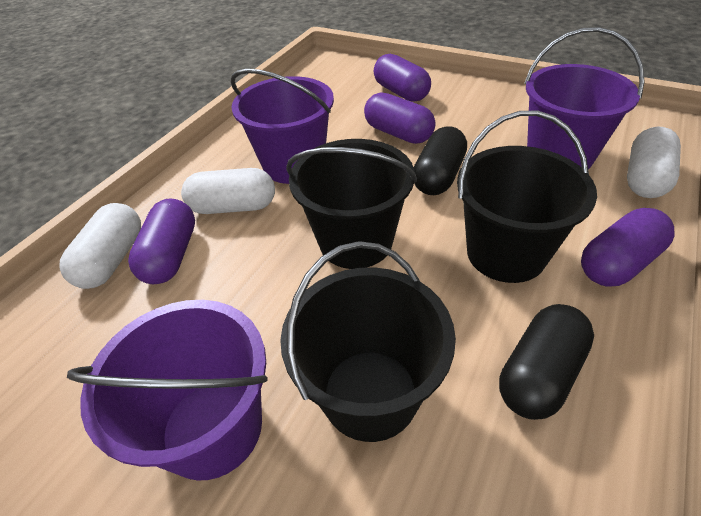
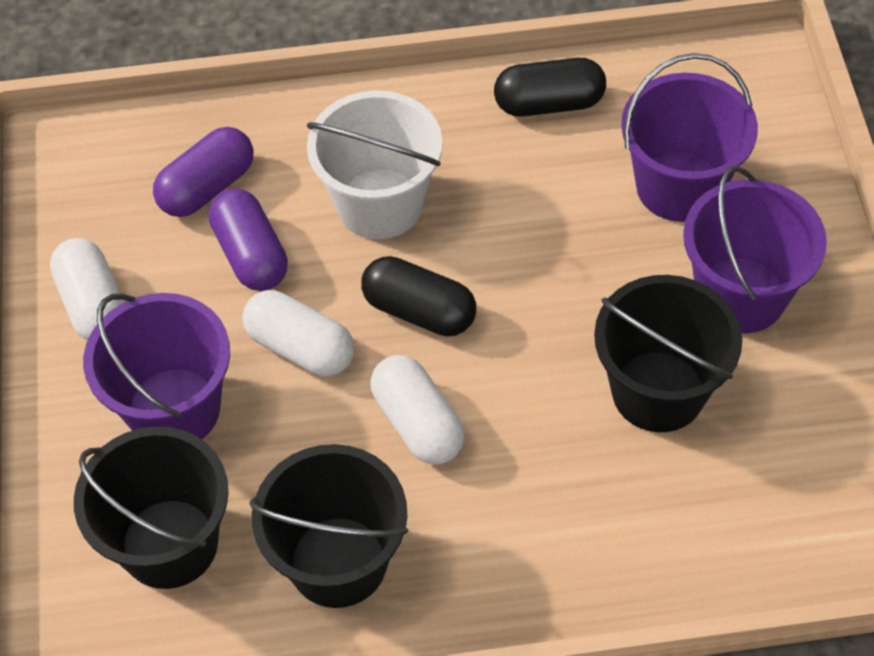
purple capsule: 4 -> 2
white bucket: 0 -> 1

